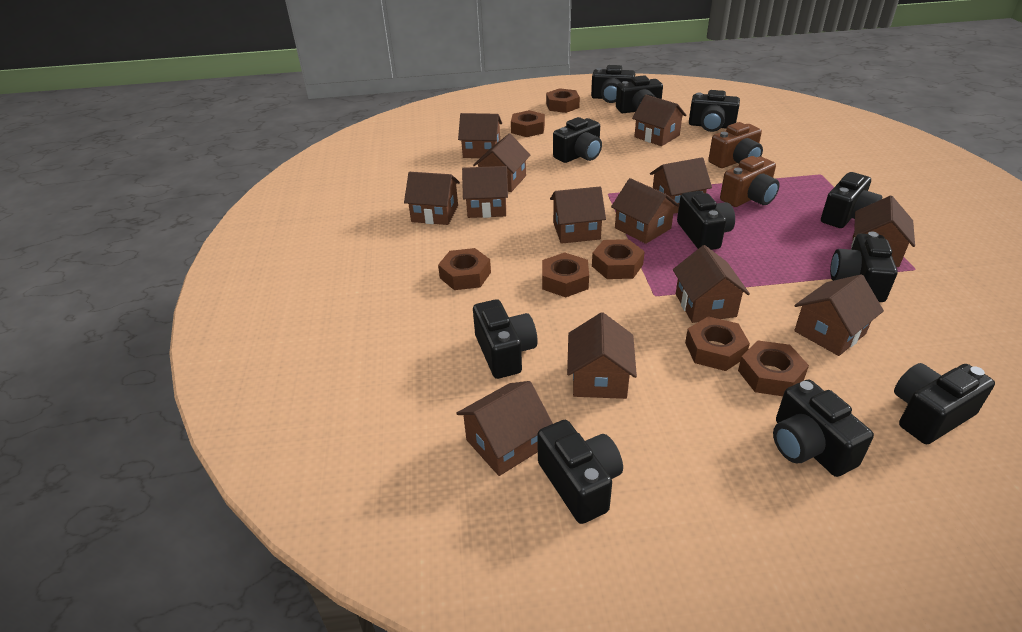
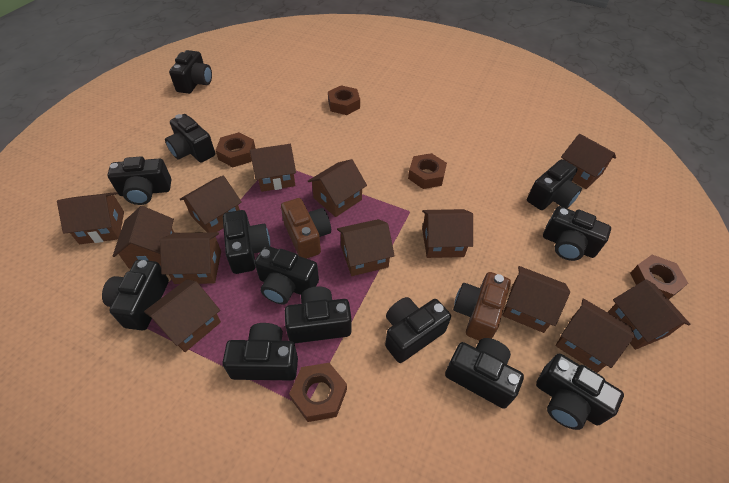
black camera: 11 -> 13
brown nut: 7 -> 5

